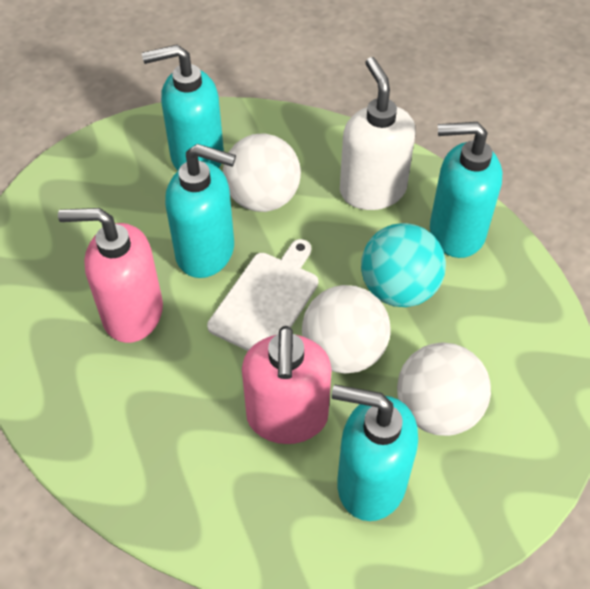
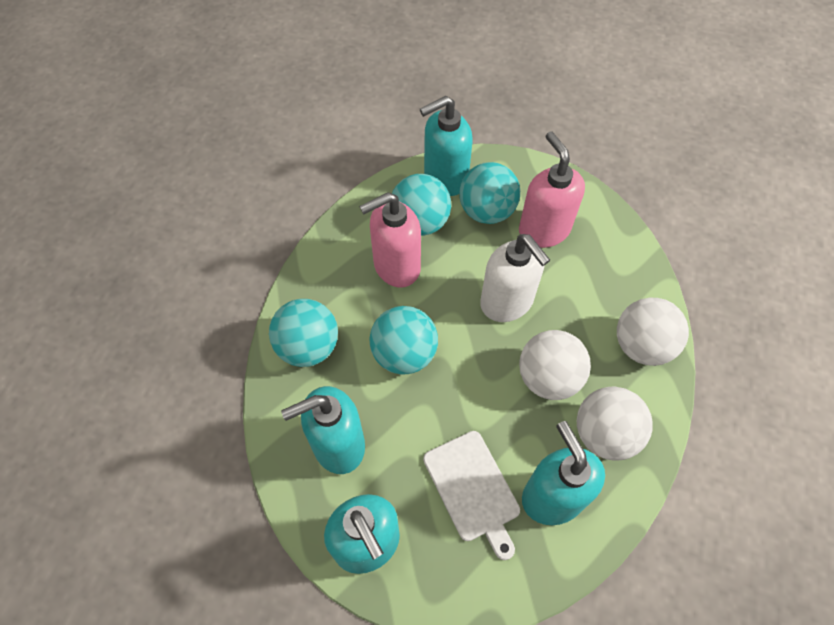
turquoise ball: 1 -> 4

